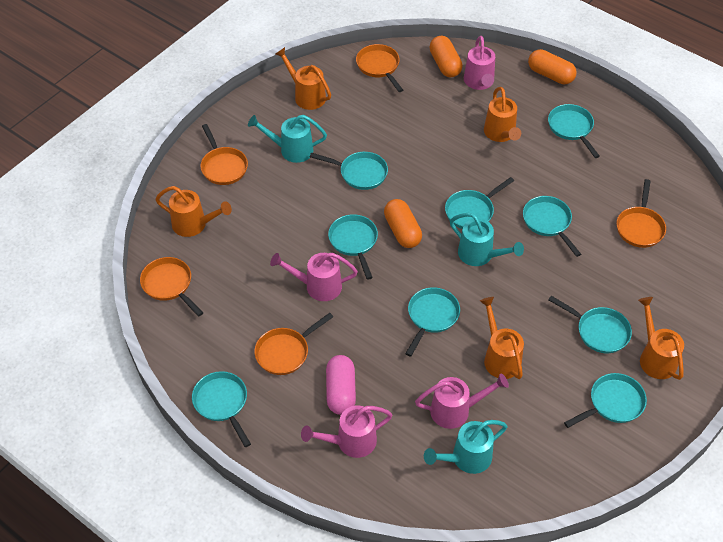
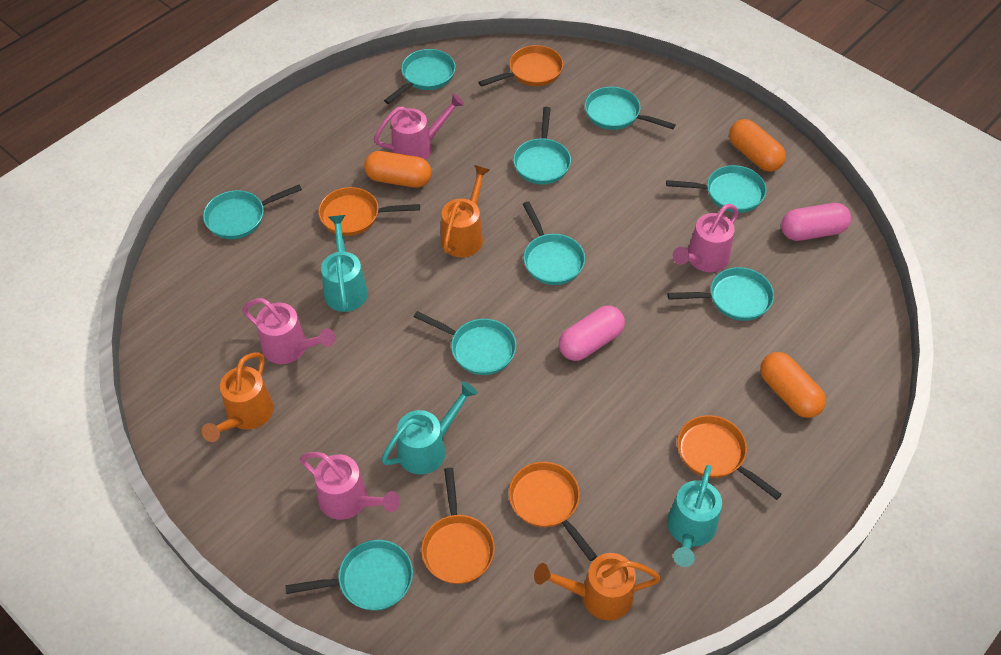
orange watering can: 5 -> 3
pink capsule: 1 -> 2

